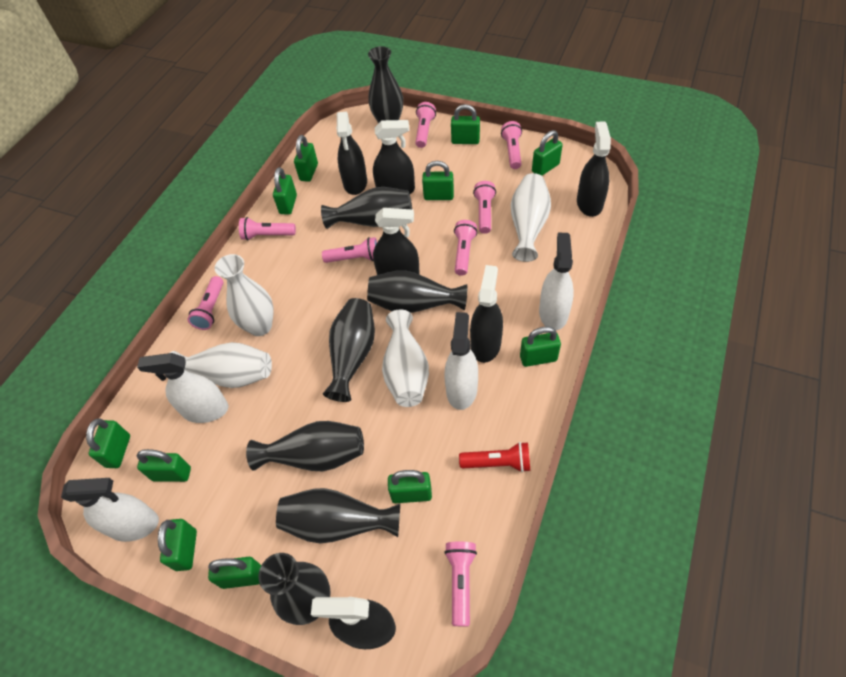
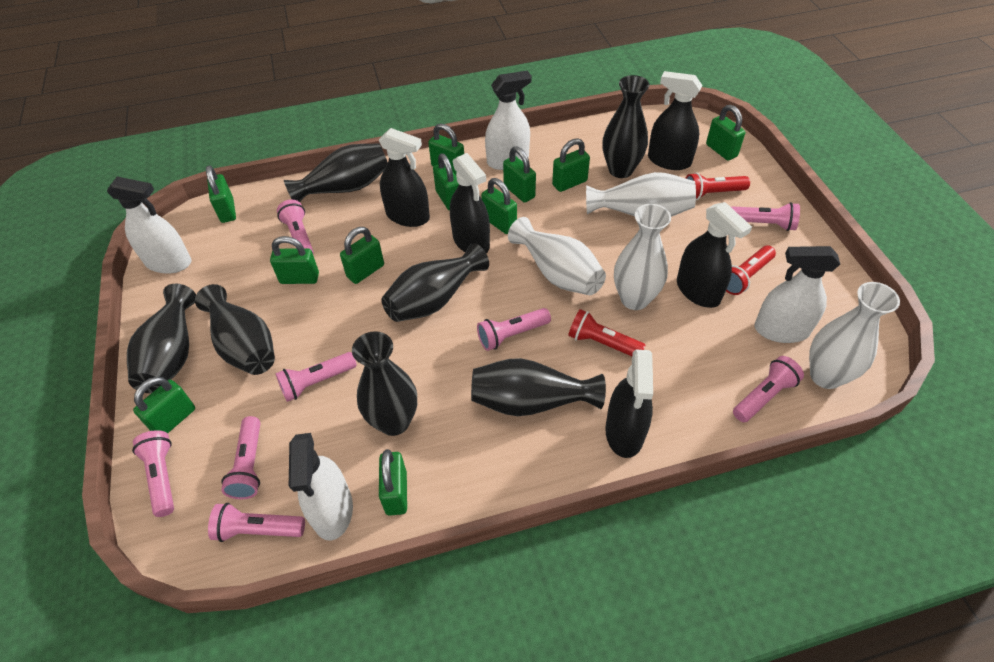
black spray bottle: 6 -> 5
red flashlight: 1 -> 3

